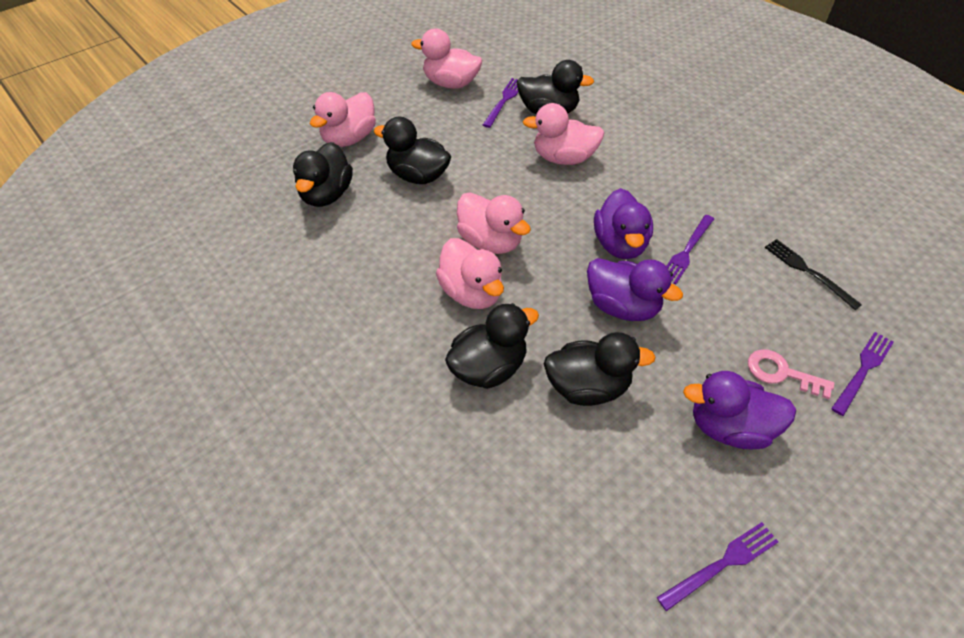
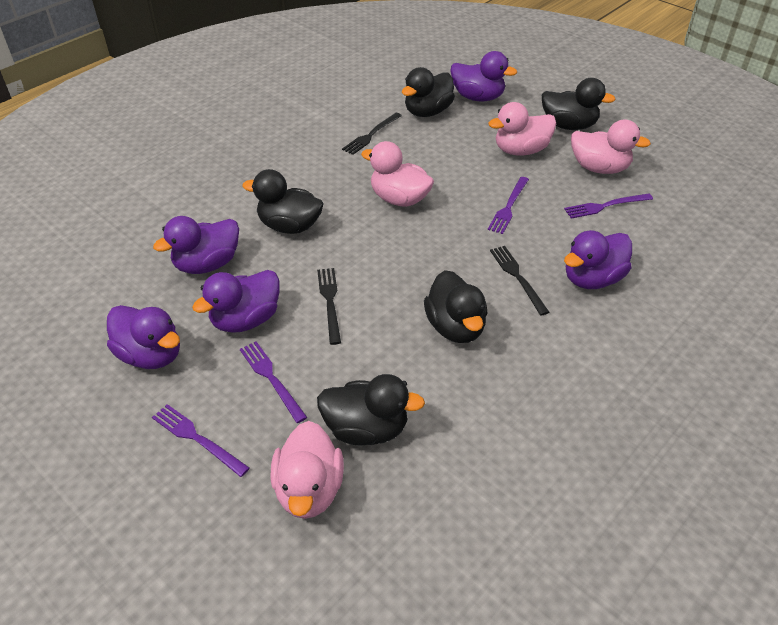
black fork: 1 -> 3
pink duck: 5 -> 4
pink key: 1 -> 0
purple duck: 3 -> 5

